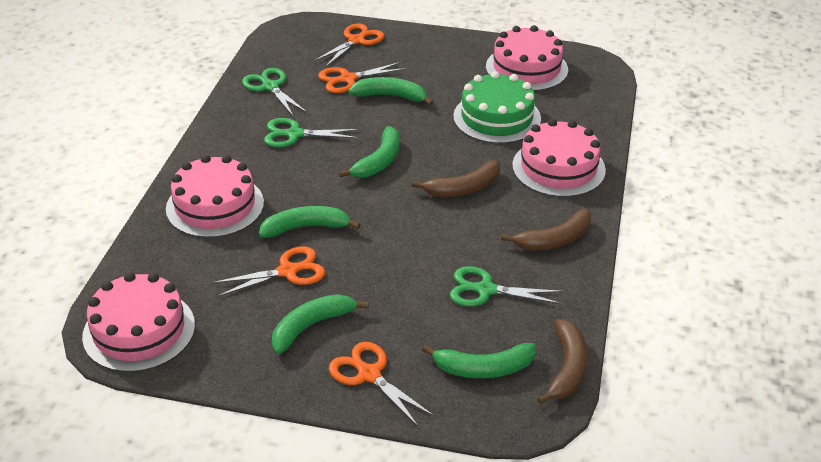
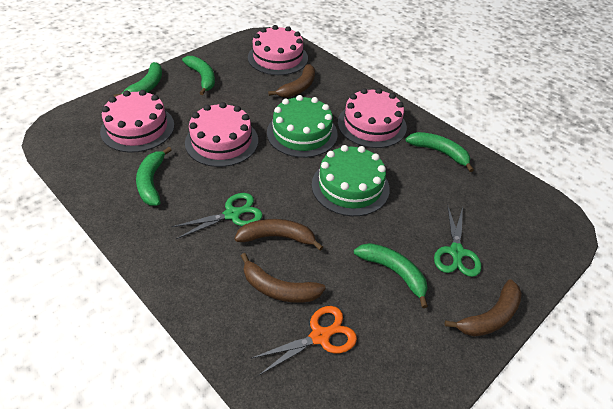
brown banana: 3 -> 4
green cake: 1 -> 2
green scissors: 3 -> 2
orange scissors: 4 -> 1

